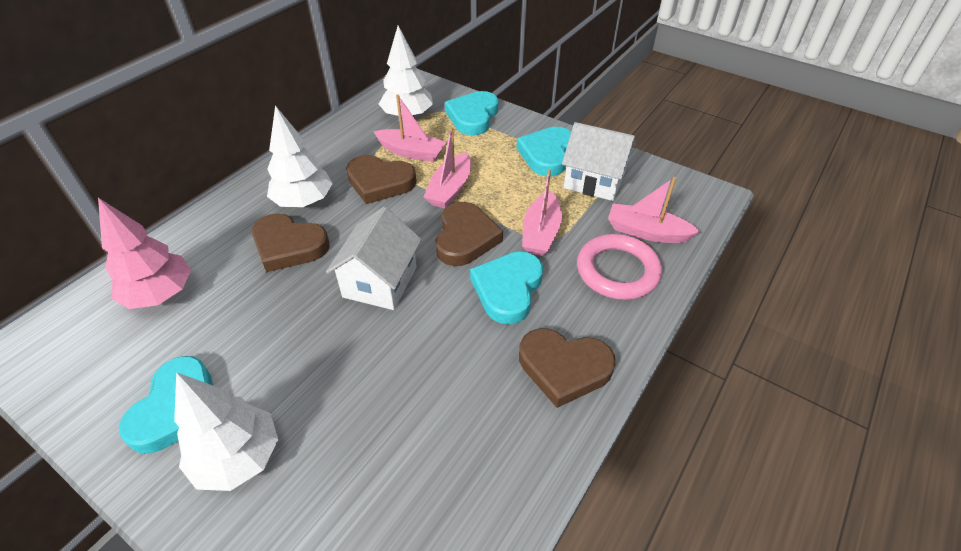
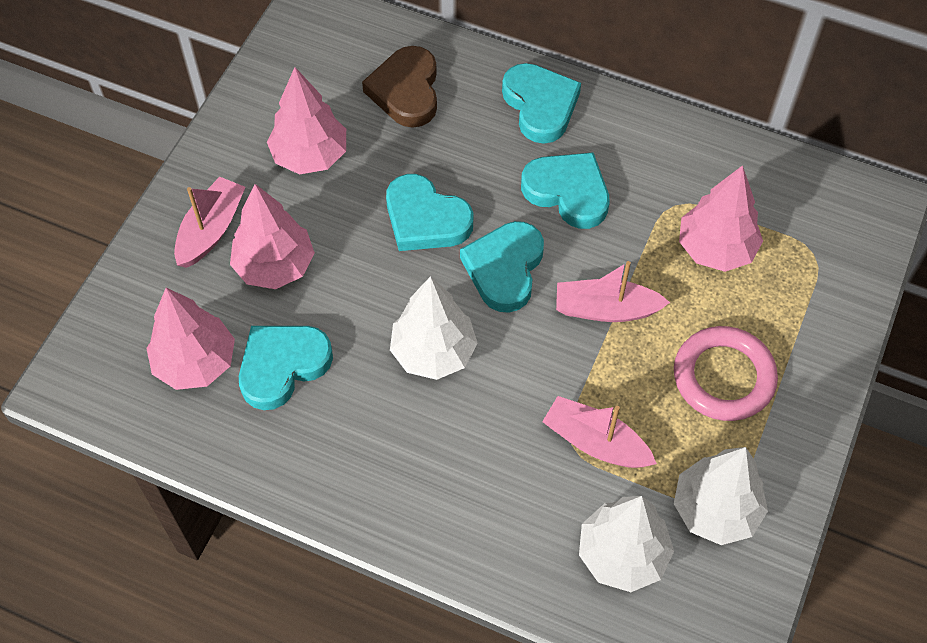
brown heart: 4 -> 1
pink boat: 4 -> 3
pink tree: 1 -> 4
turquoise heart: 4 -> 5
white house: 2 -> 0

